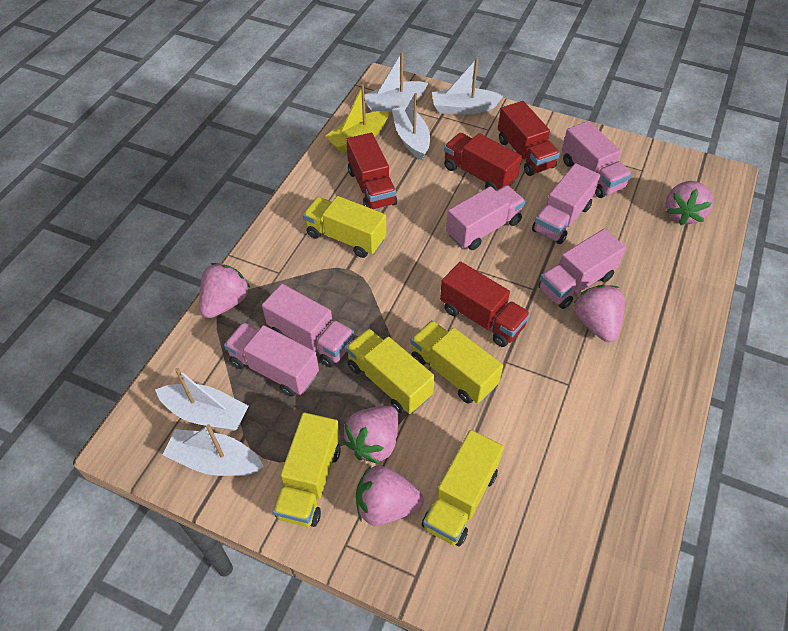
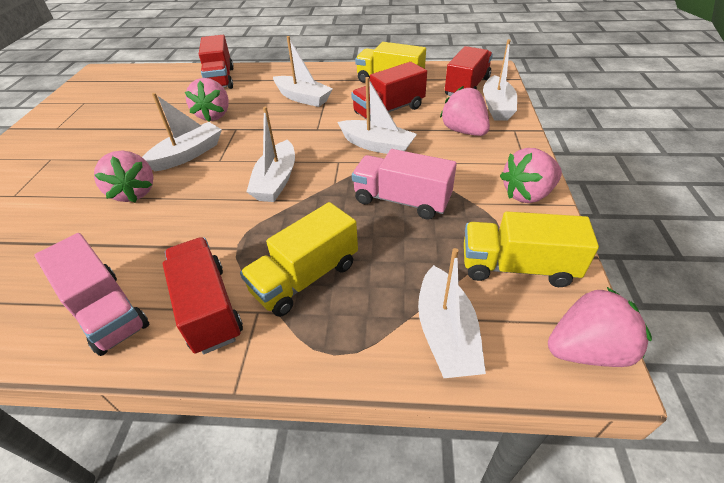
pink truck: 6 -> 2
white boat: 5 -> 6
yellow boat: 1 -> 0
yellow truck: 5 -> 3

